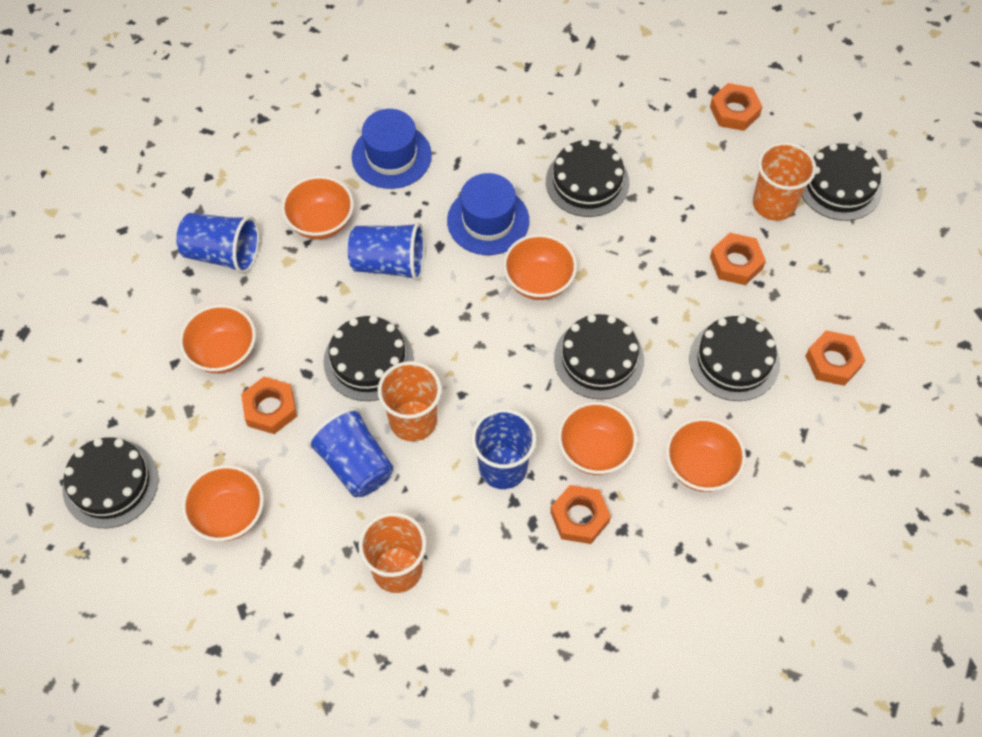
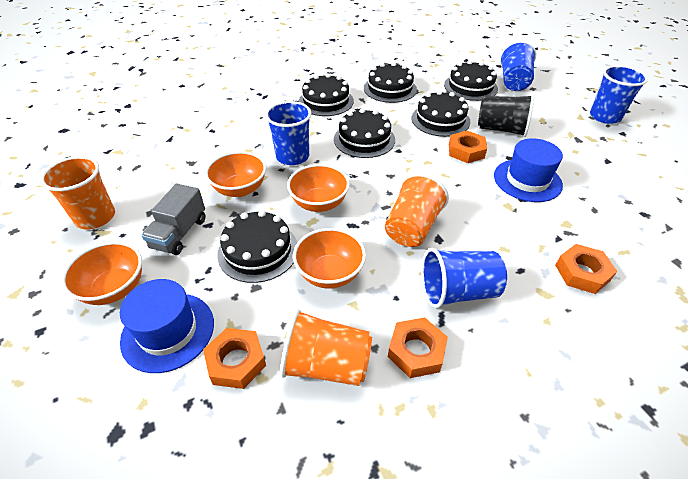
black cup: 0 -> 1
grey truck: 0 -> 1
orange bowl: 6 -> 4
orange nut: 5 -> 4

